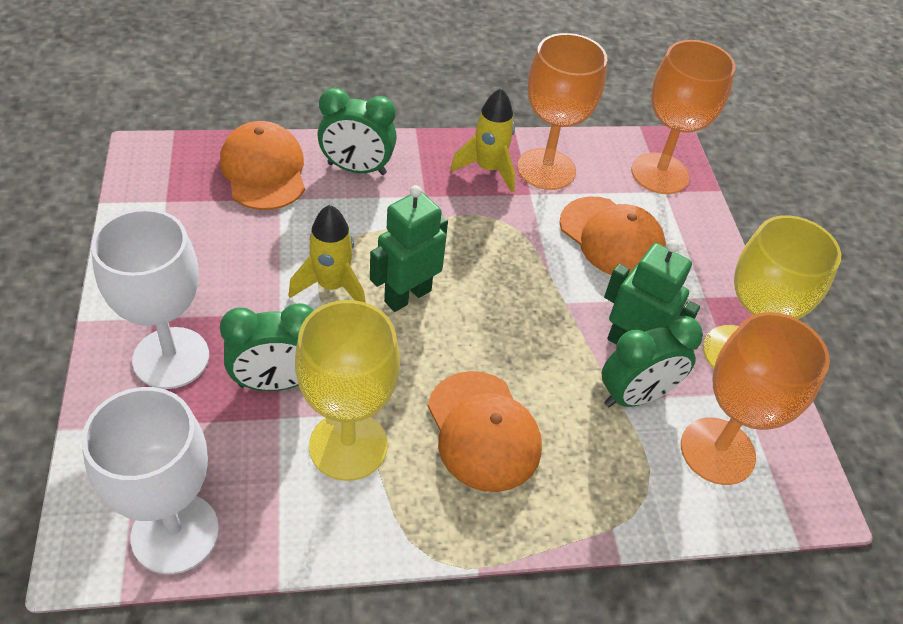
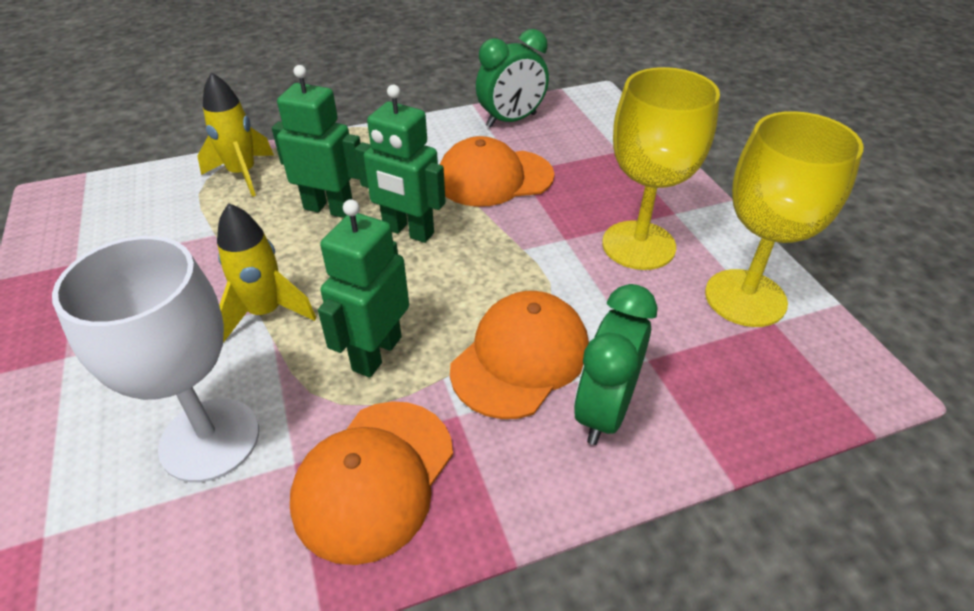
green clock: 3 -> 2
green robot: 2 -> 3
orange goblet: 3 -> 0
white goblet: 2 -> 1

